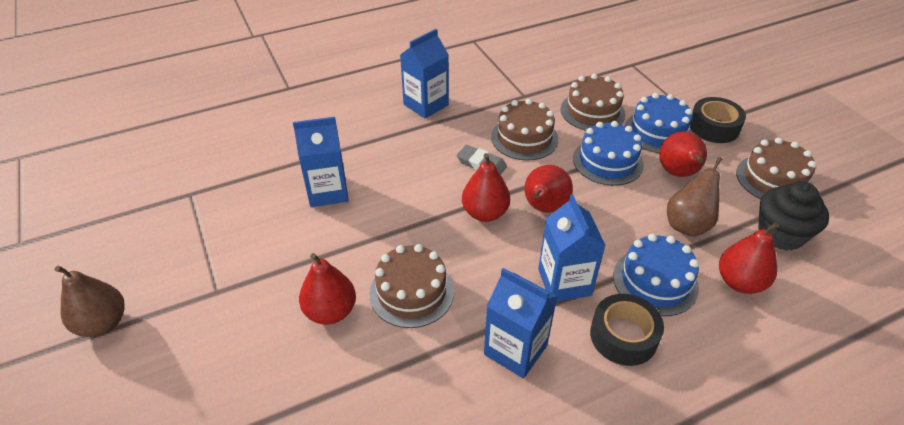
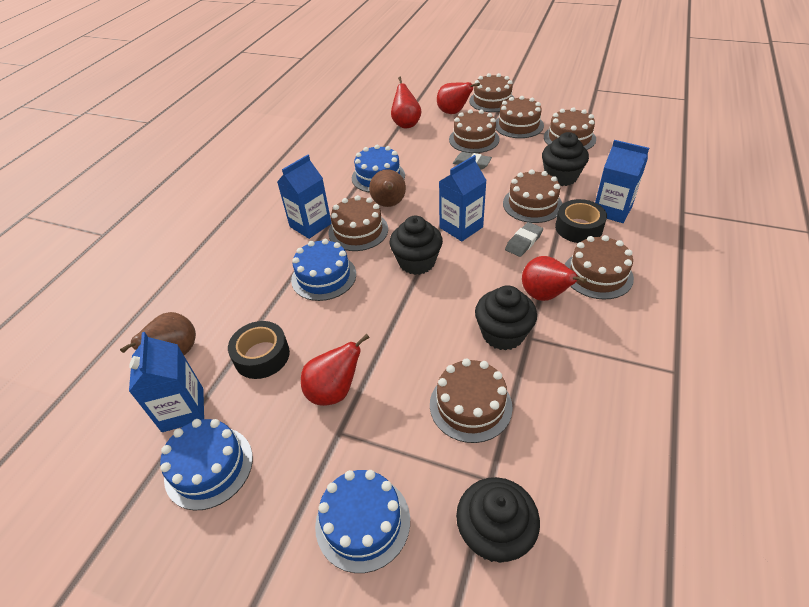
black cupcake: 1 -> 4
blue cake: 3 -> 4
brown cake: 4 -> 8
grey eraser: 1 -> 2
red pear: 5 -> 4

